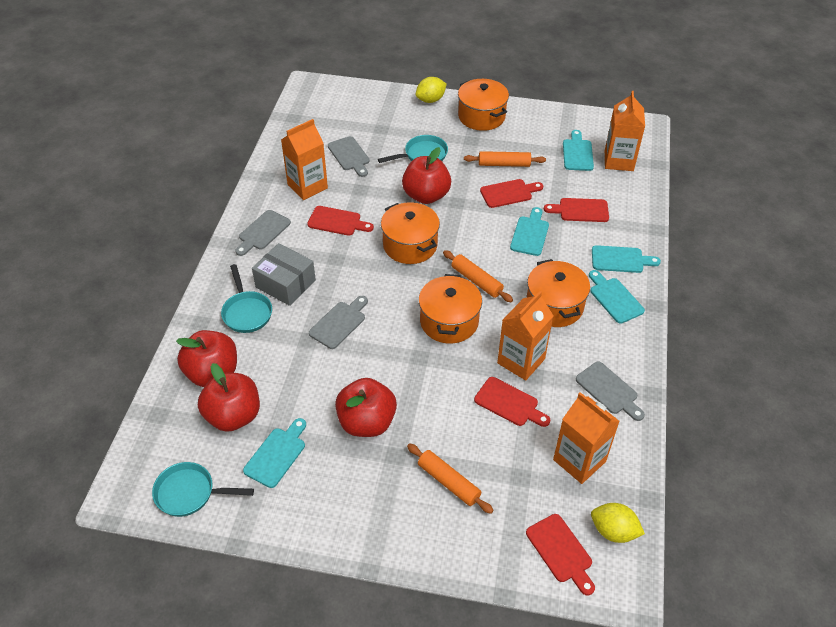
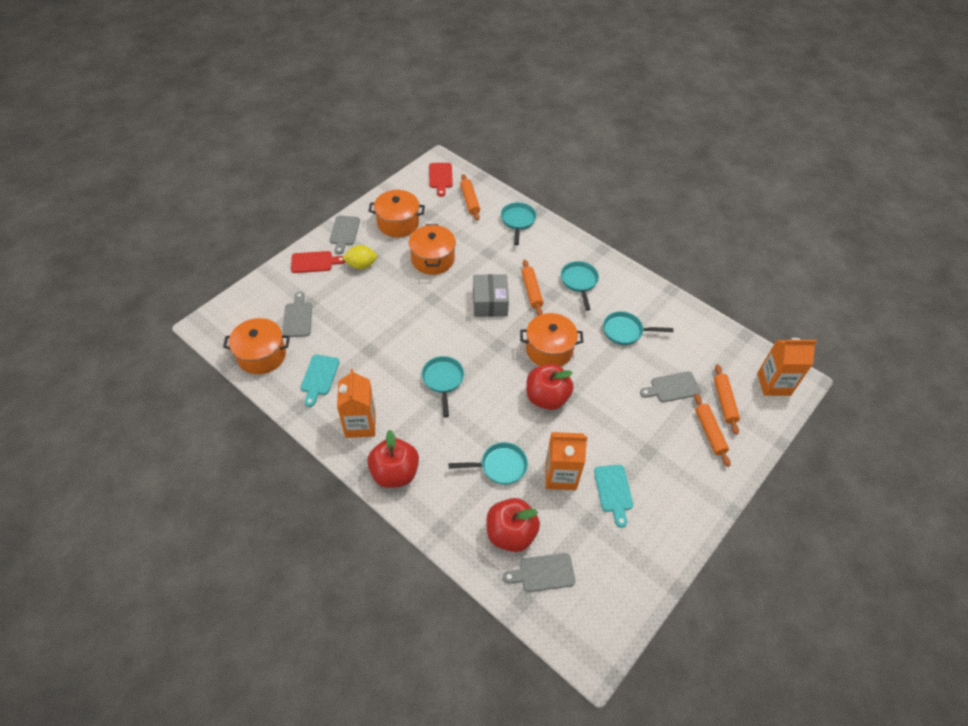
orange carton: 4 -> 3
orange rolling pin: 3 -> 4
red apple: 4 -> 3
red cutting board: 5 -> 2
turquoise cutting board: 5 -> 2
turquoise pan: 3 -> 5
yellow lemon: 2 -> 1

